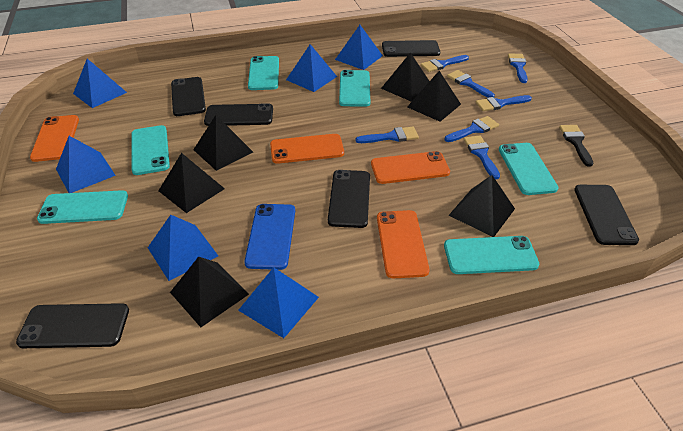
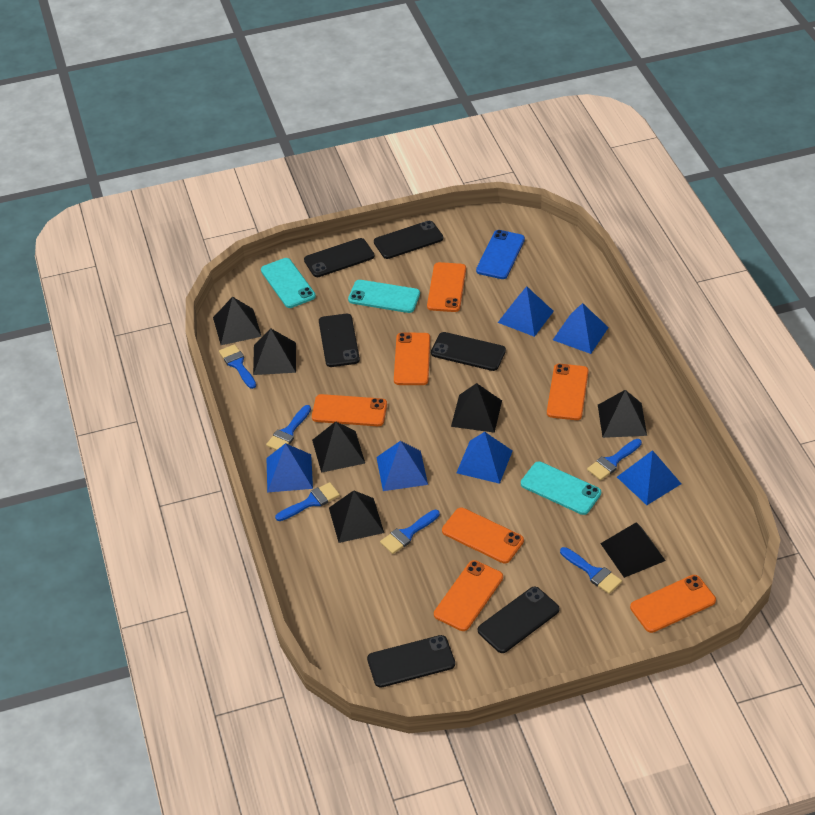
black brush: 1 -> 0
black pyramid: 6 -> 7
blue brush: 7 -> 6
orange phone: 4 -> 7
turquoise phone: 6 -> 3

